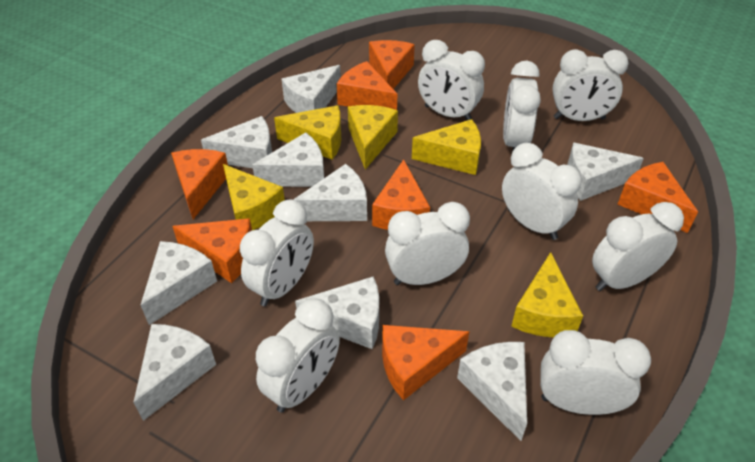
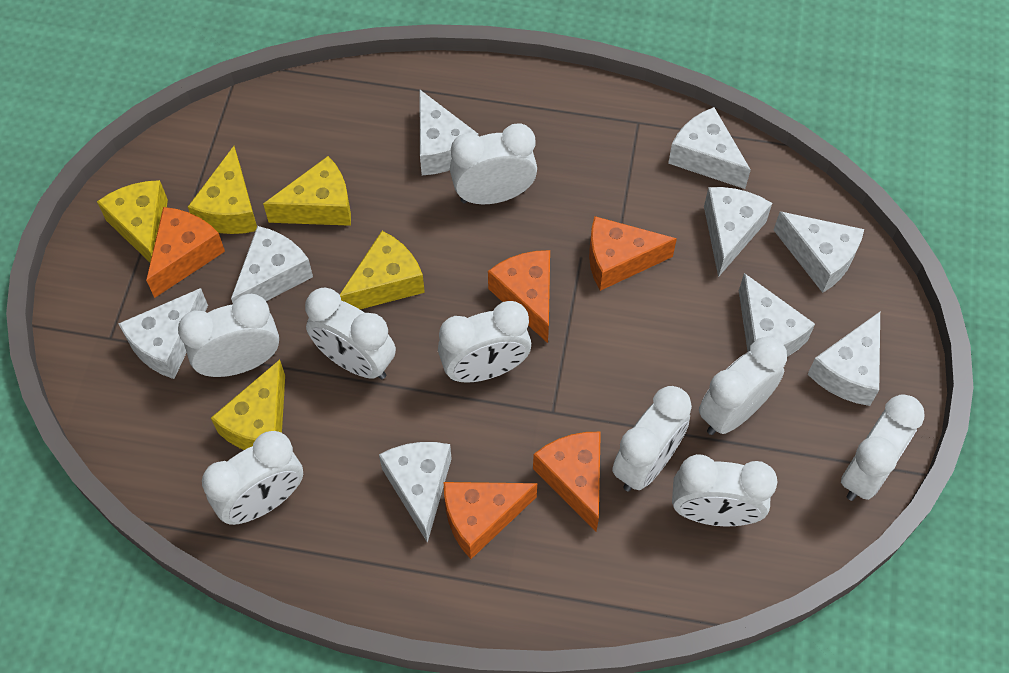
orange cheese: 7 -> 5

